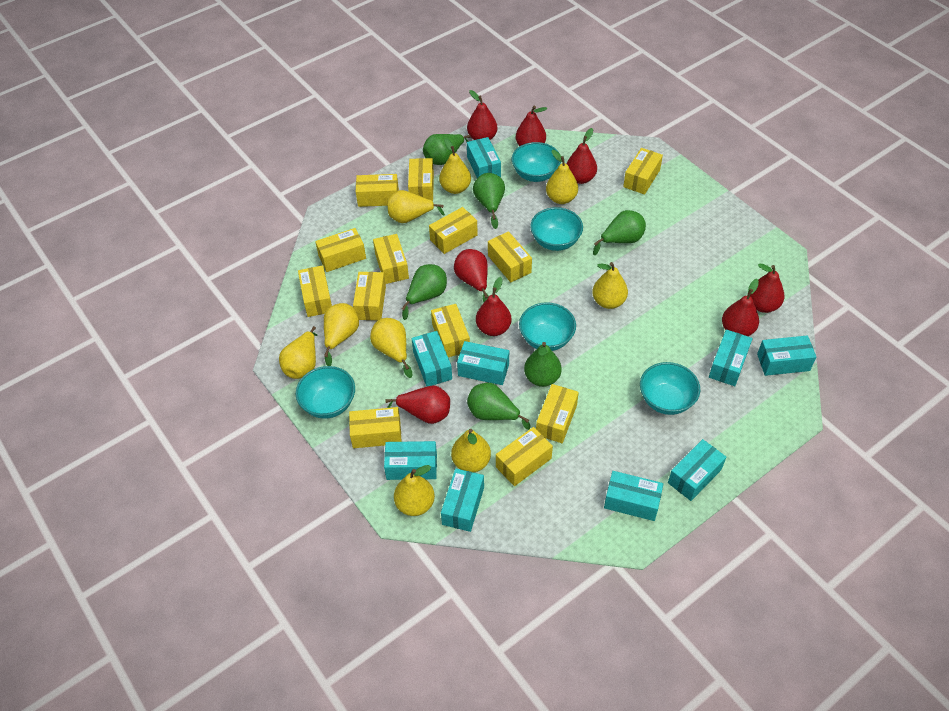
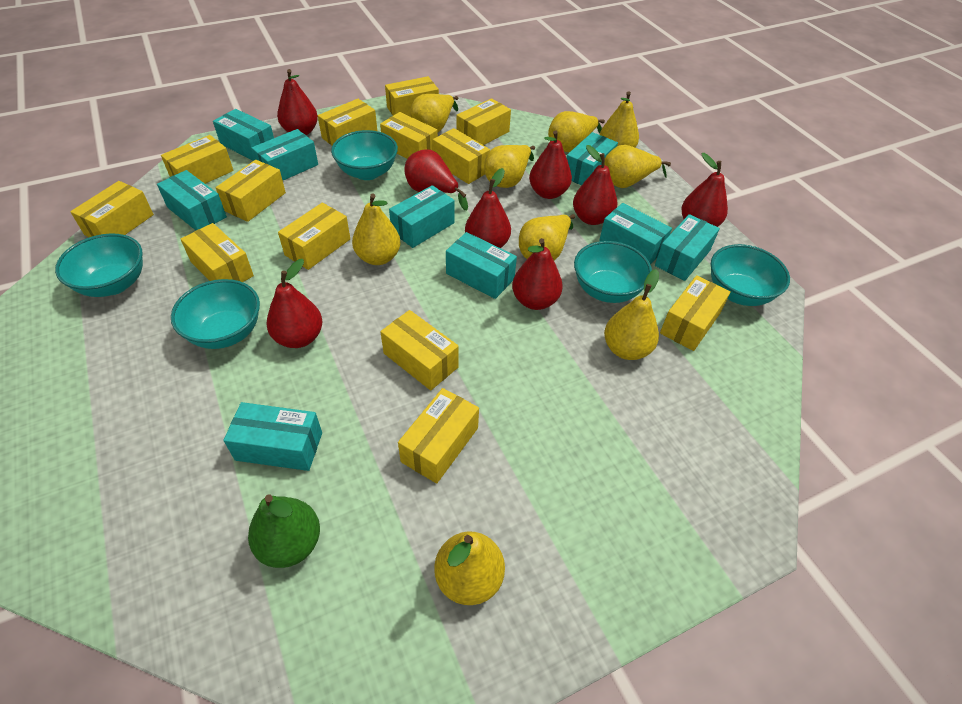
green pear: 6 -> 1

